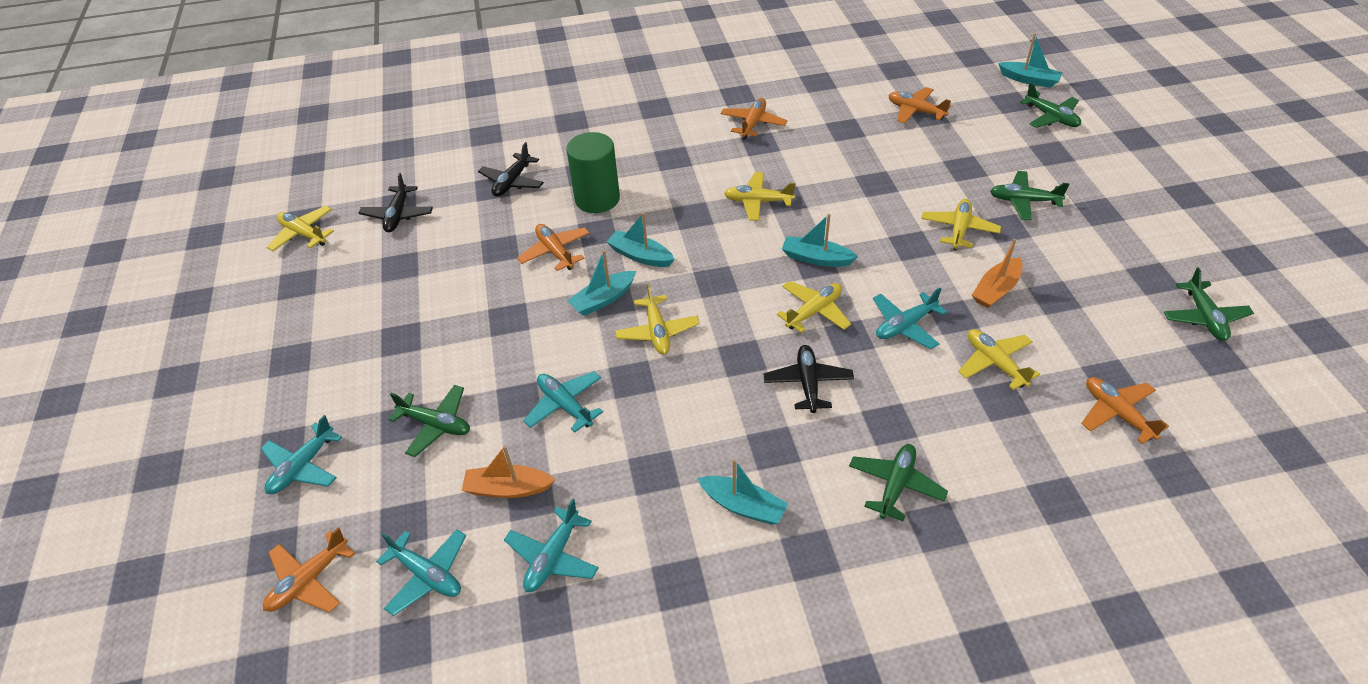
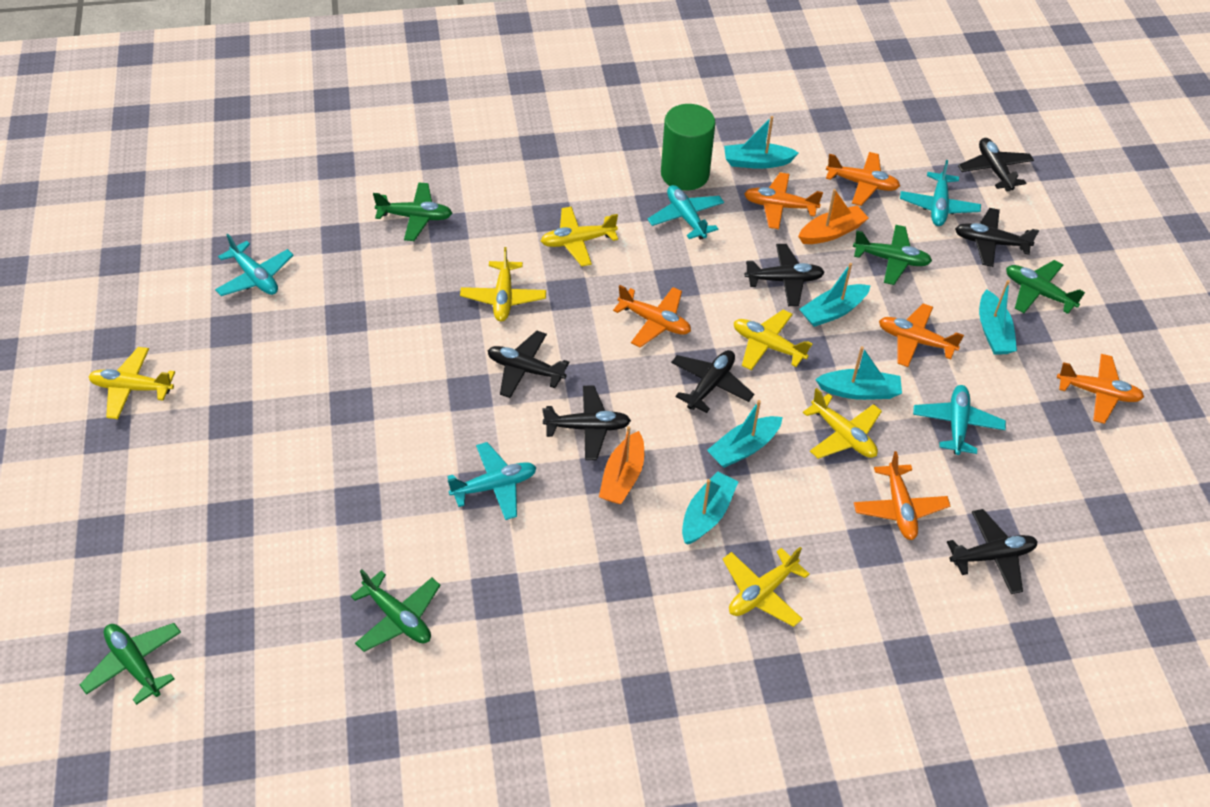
black plane: 3 -> 7
orange plane: 5 -> 6
turquoise boat: 5 -> 6

